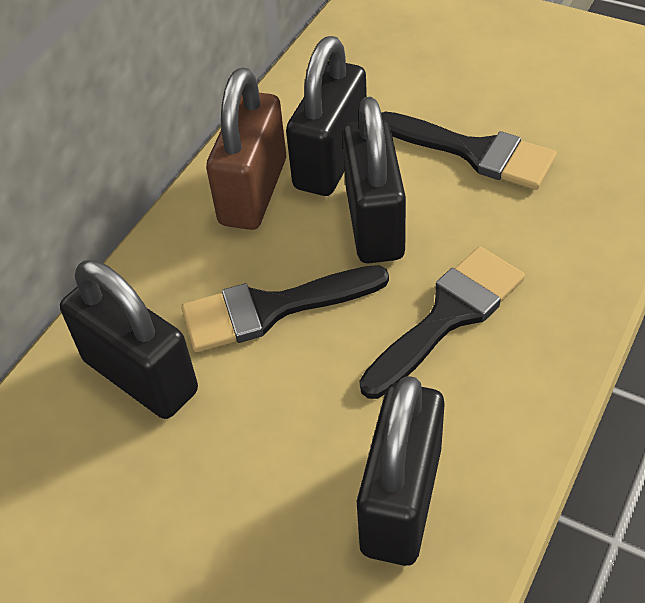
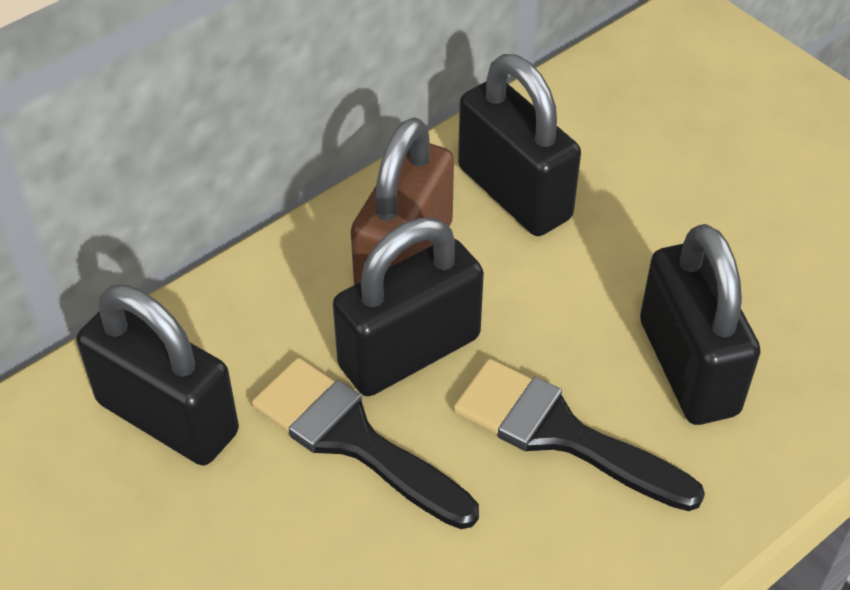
black brush: 3 -> 2

